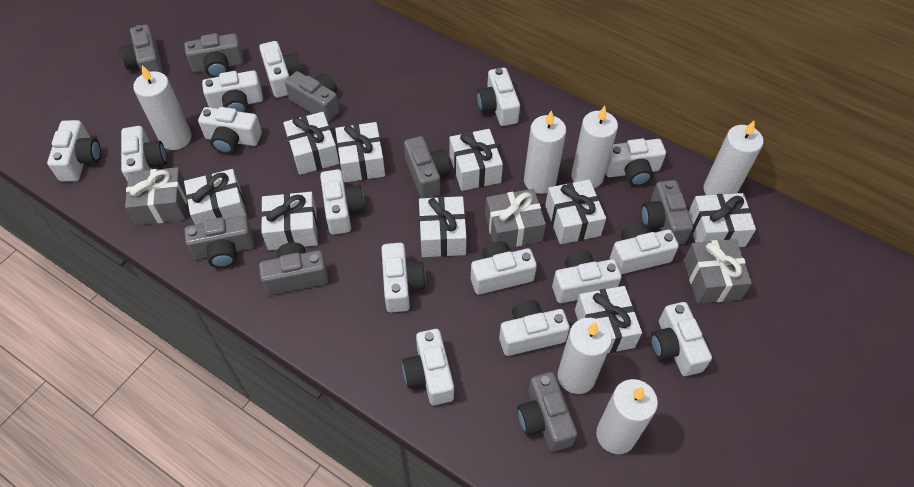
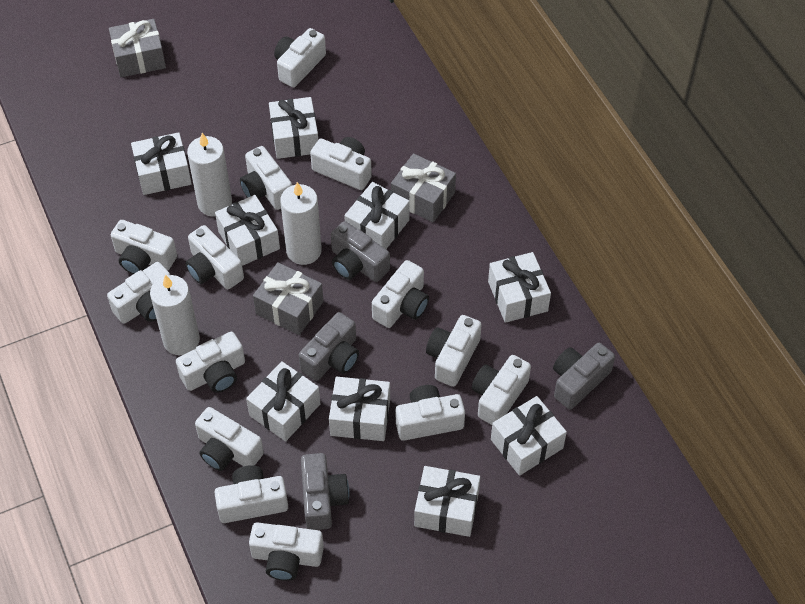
grey camera: 8 -> 4
white camera: 15 -> 14
white candle: 6 -> 3

